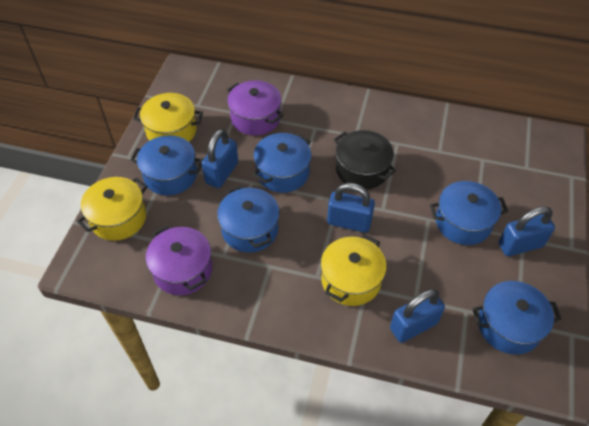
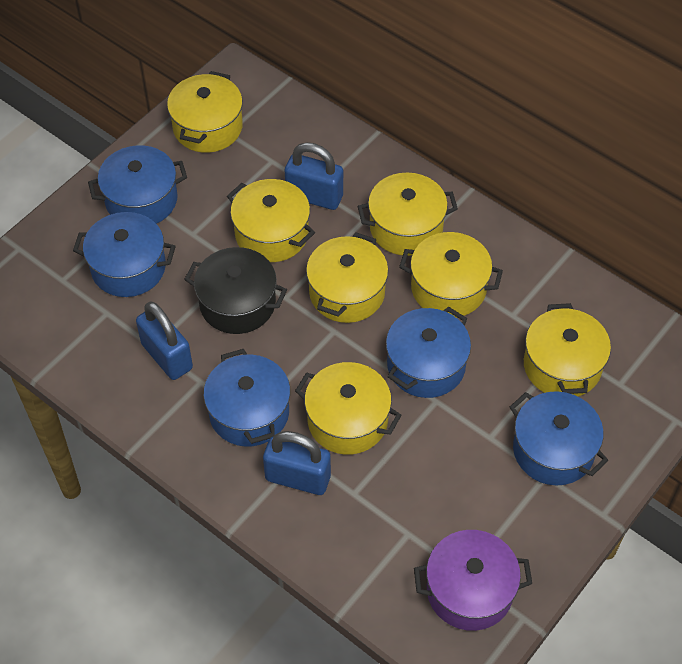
blue padlock: 4 -> 3
purple pot: 2 -> 1
yellow pot: 3 -> 7

